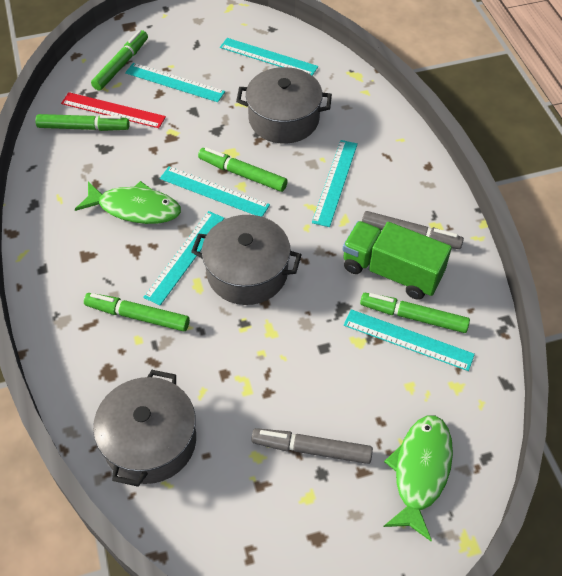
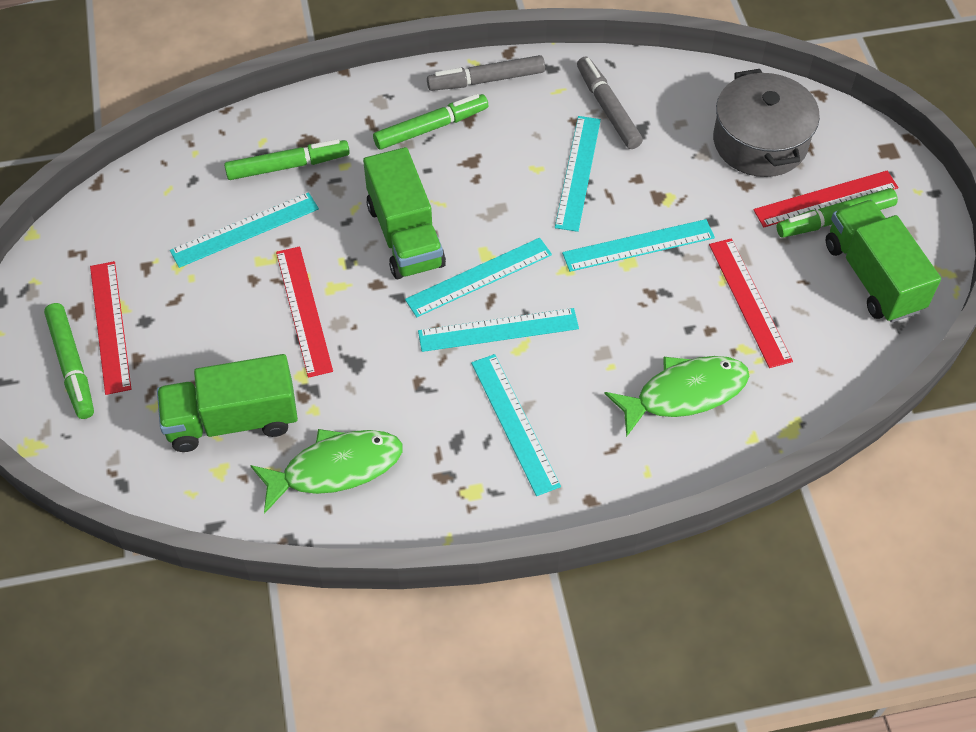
green marker: 5 -> 4
green truck: 1 -> 3
grey pot: 3 -> 1
red ruler: 1 -> 4

